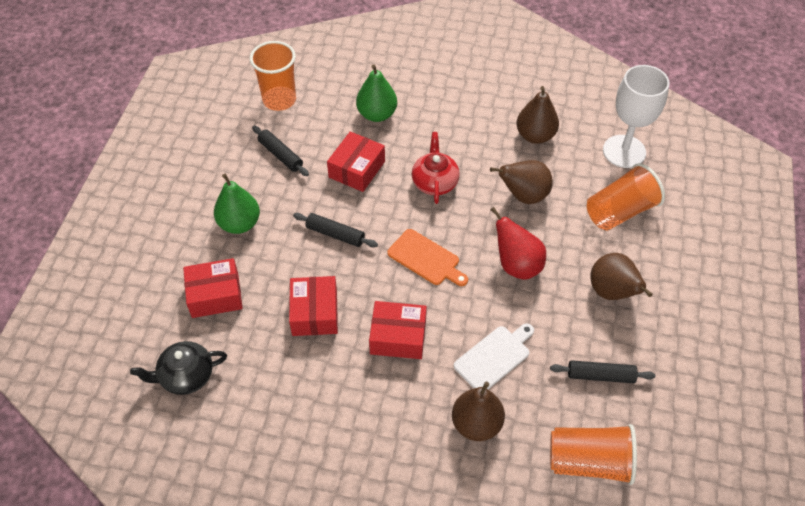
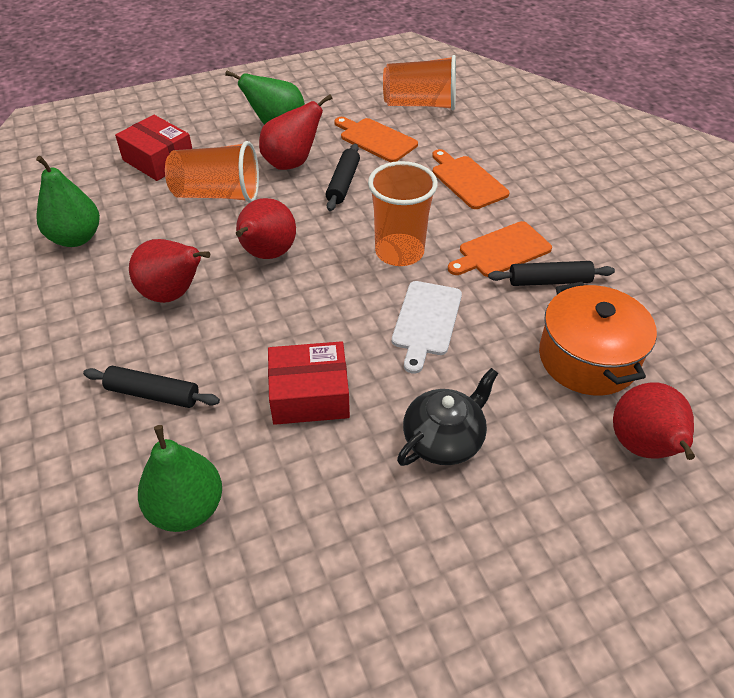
brown pear: 4 -> 0
green pear: 2 -> 3
orange cutting board: 1 -> 3
orange pot: 0 -> 1
red box: 4 -> 2
red pear: 1 -> 4
red teapot: 1 -> 0
white goblet: 1 -> 0

